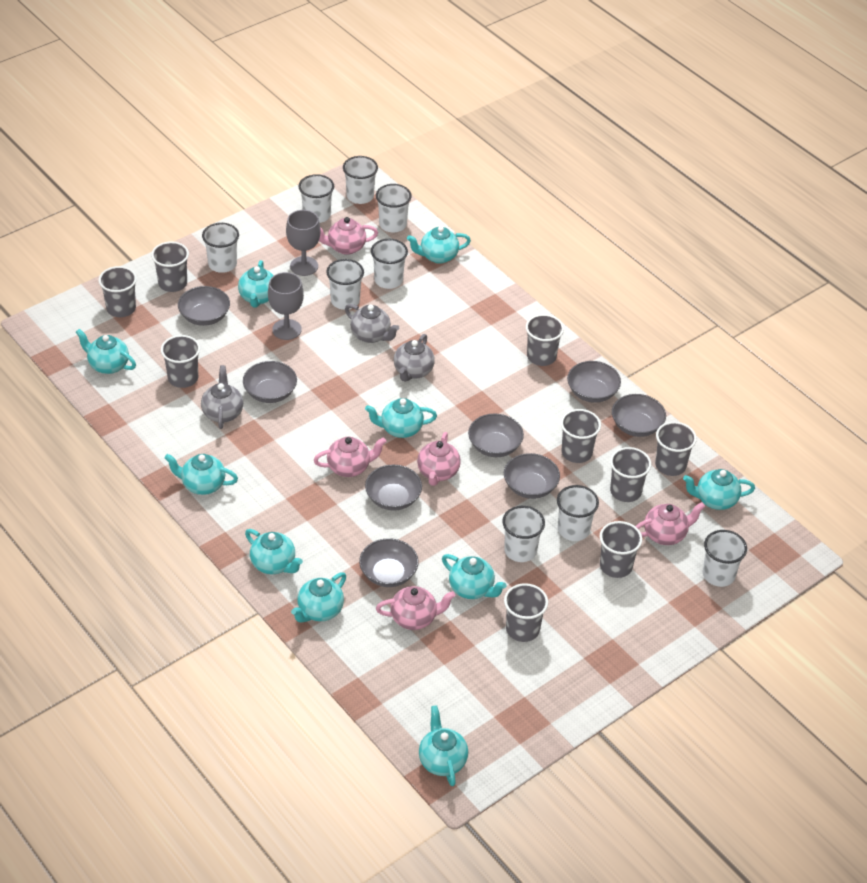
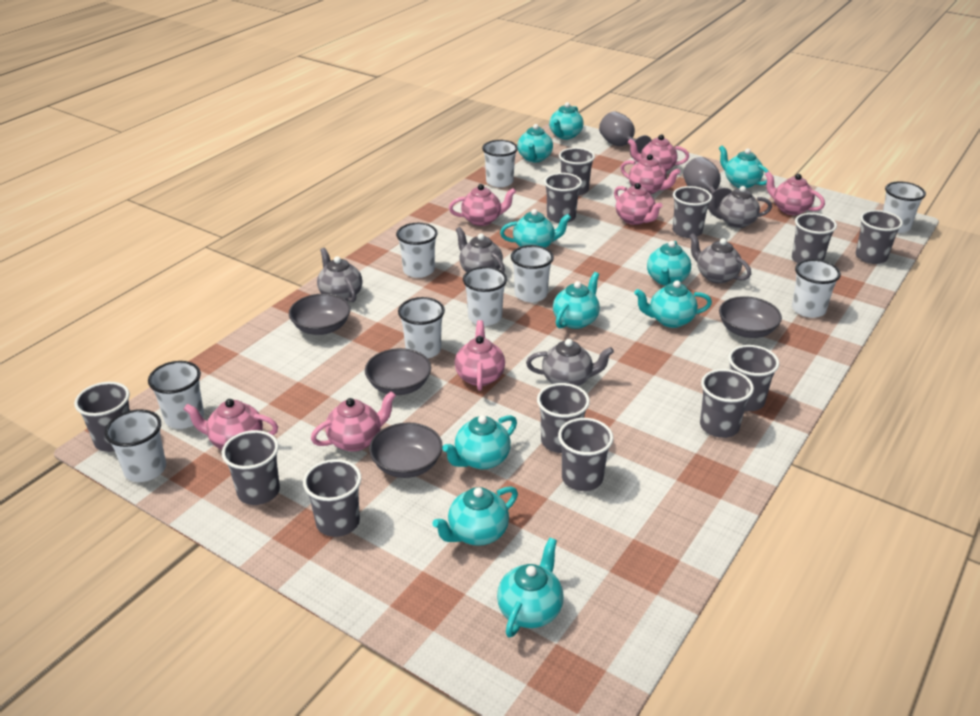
grey bowl: 8 -> 4
grey cup: 9 -> 12
grey teapot: 3 -> 5
pink teapot: 5 -> 8

